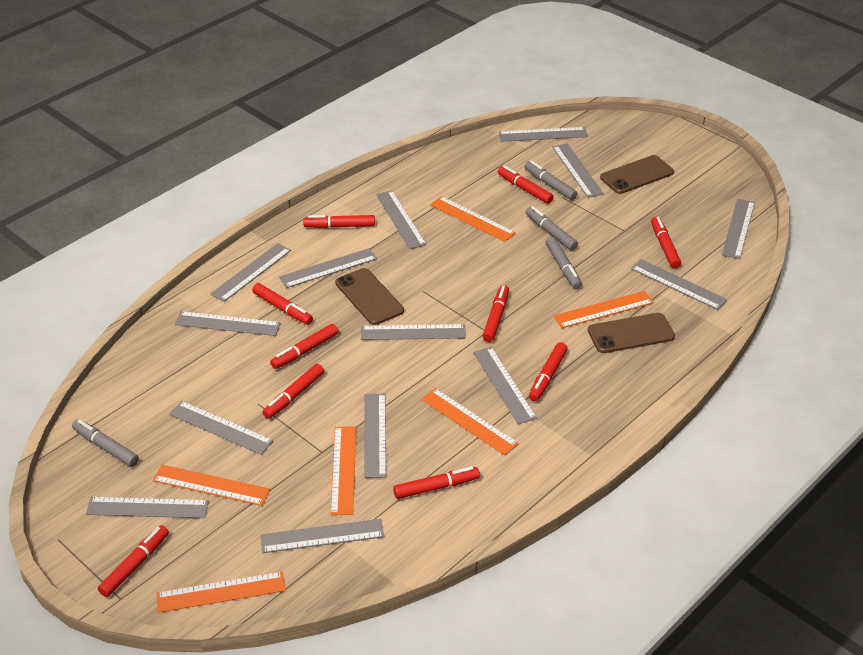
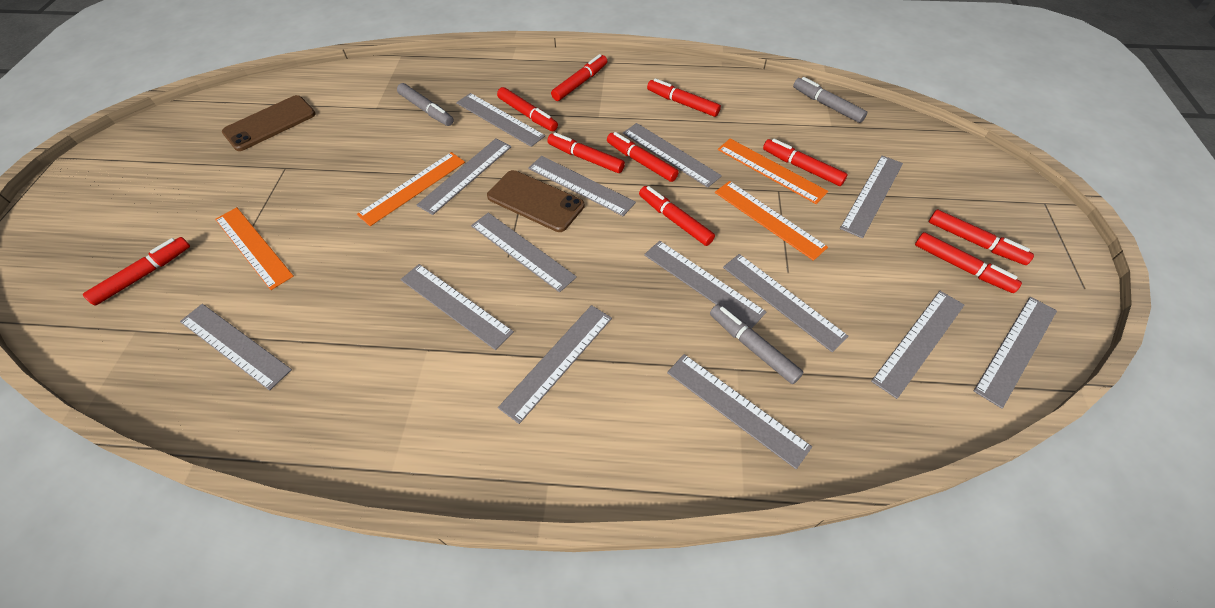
brown phone: 3 -> 2
grey marker: 4 -> 3
orange ruler: 6 -> 4

